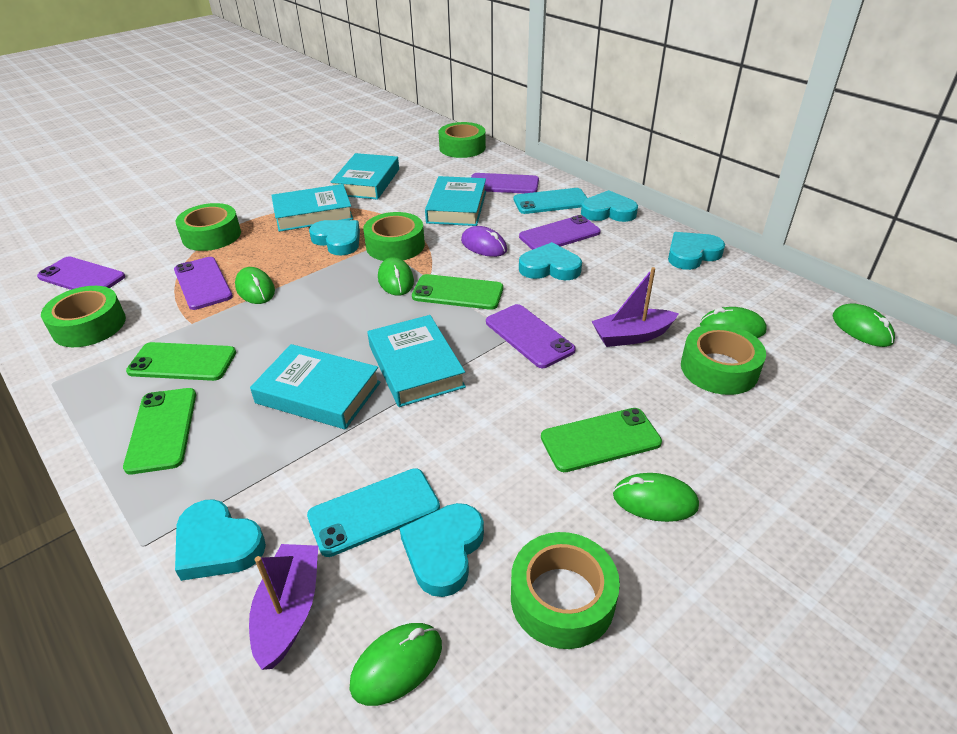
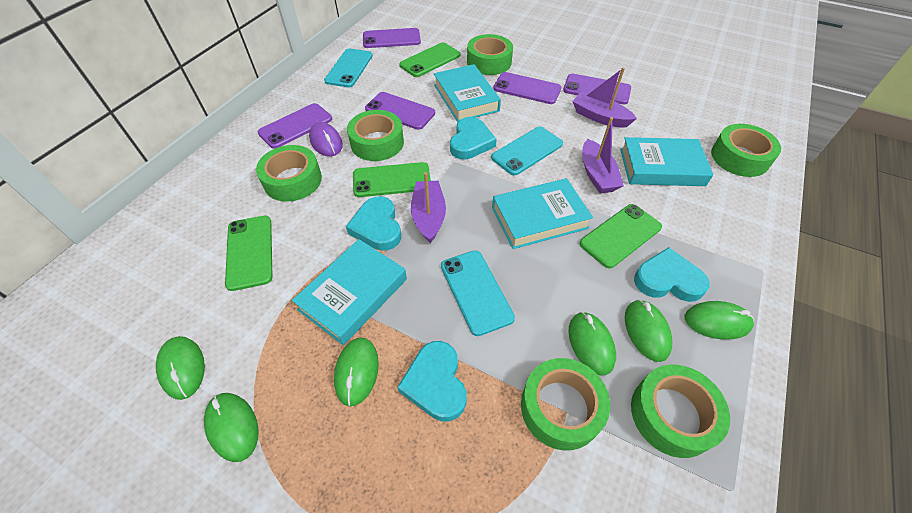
purple boat: 2 -> 3
turquoise book: 5 -> 4
turquoise heart: 6 -> 4
turquoise phone: 2 -> 3

